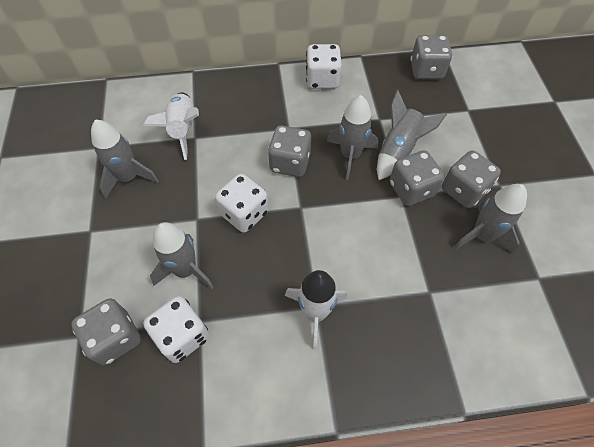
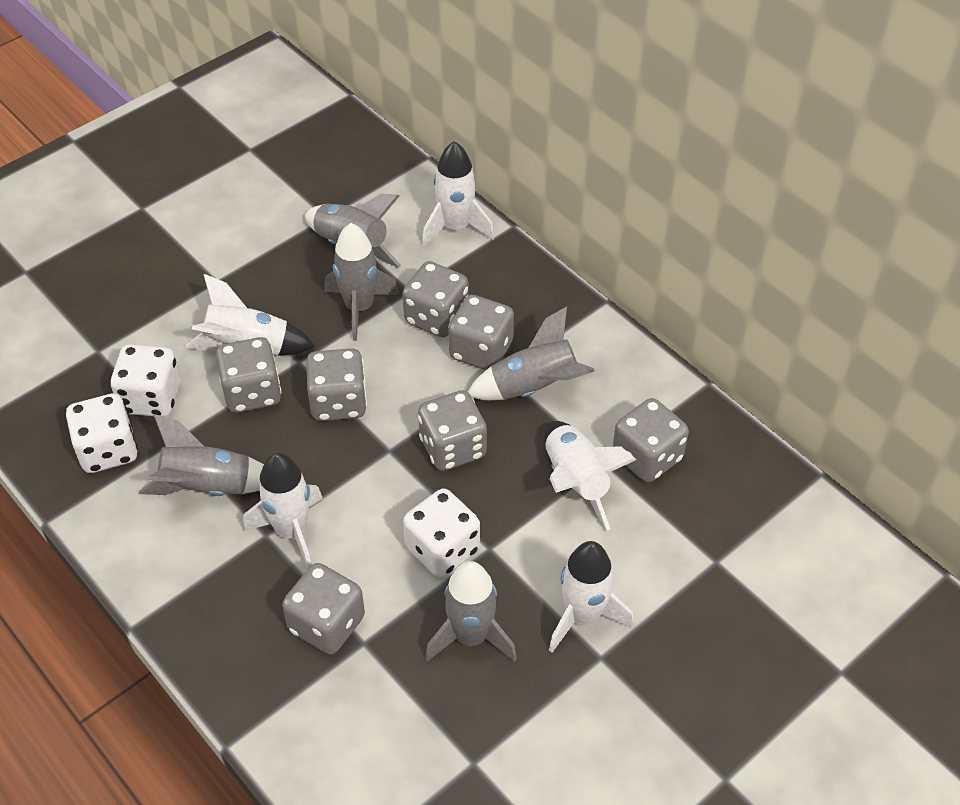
grey dice: 5 -> 7
white rocket: 2 -> 5

